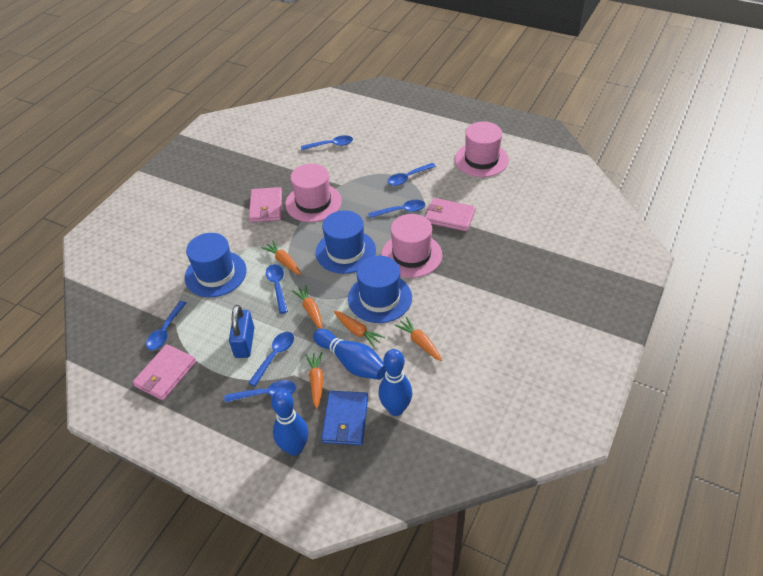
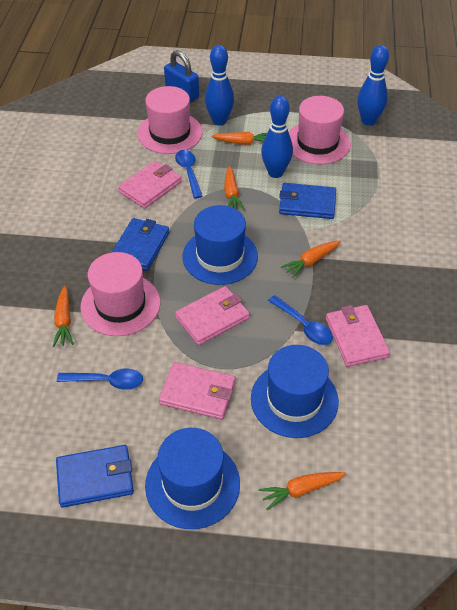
blue spoon: 7 -> 3
blue wallet: 1 -> 3
pink wallet: 3 -> 4

